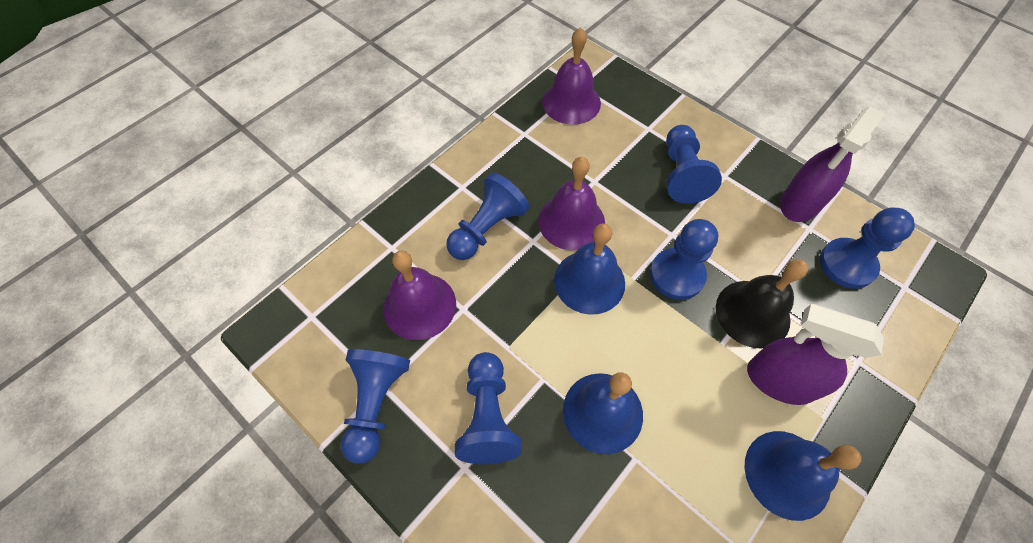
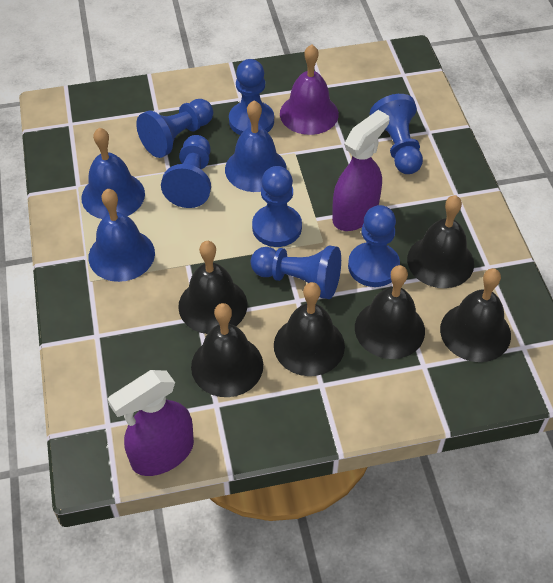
black bell: 1 -> 6
blue pawn: 6 -> 7
purple bell: 3 -> 1

